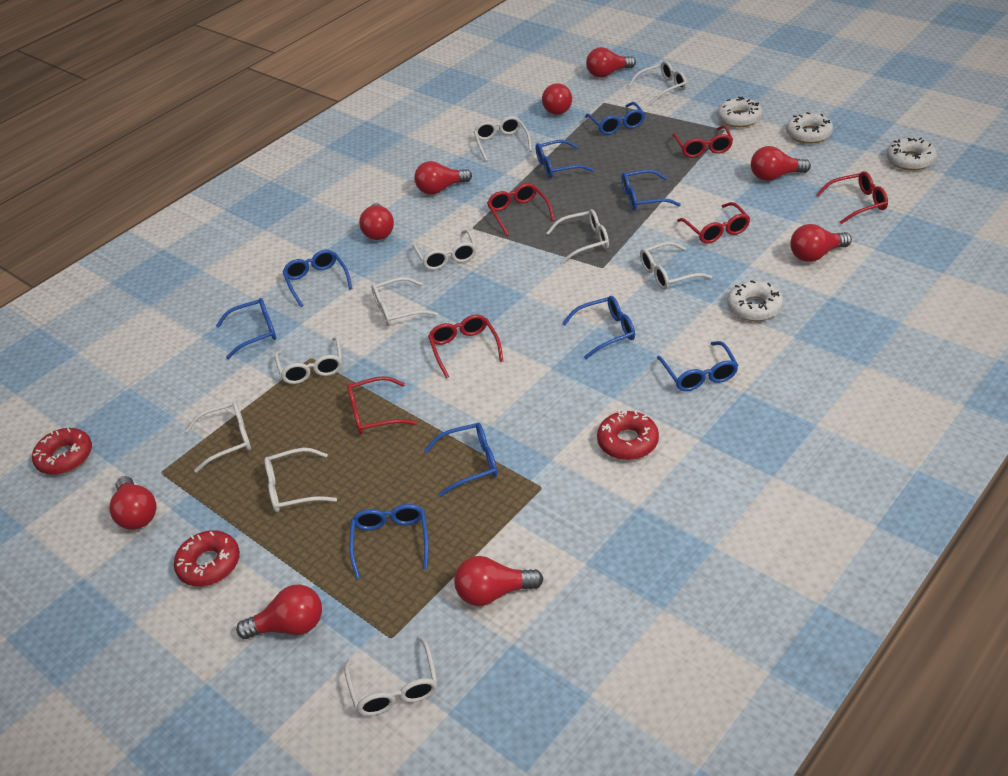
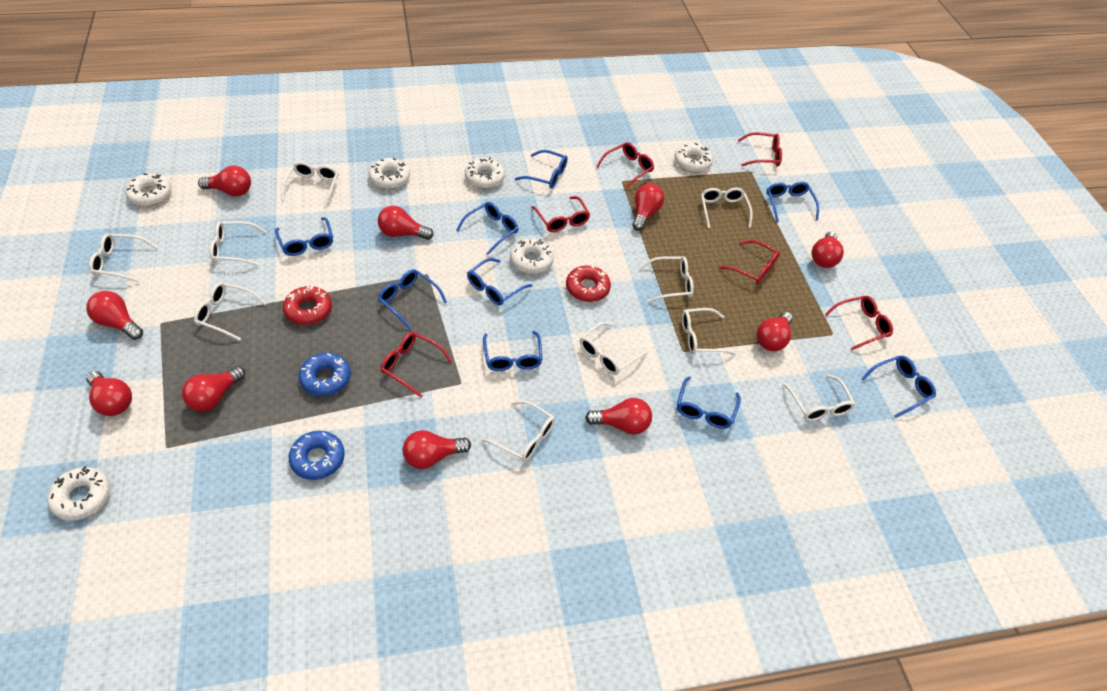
blue donut: 0 -> 2
red donut: 3 -> 2
red light bulb: 9 -> 10
white donut: 4 -> 6

